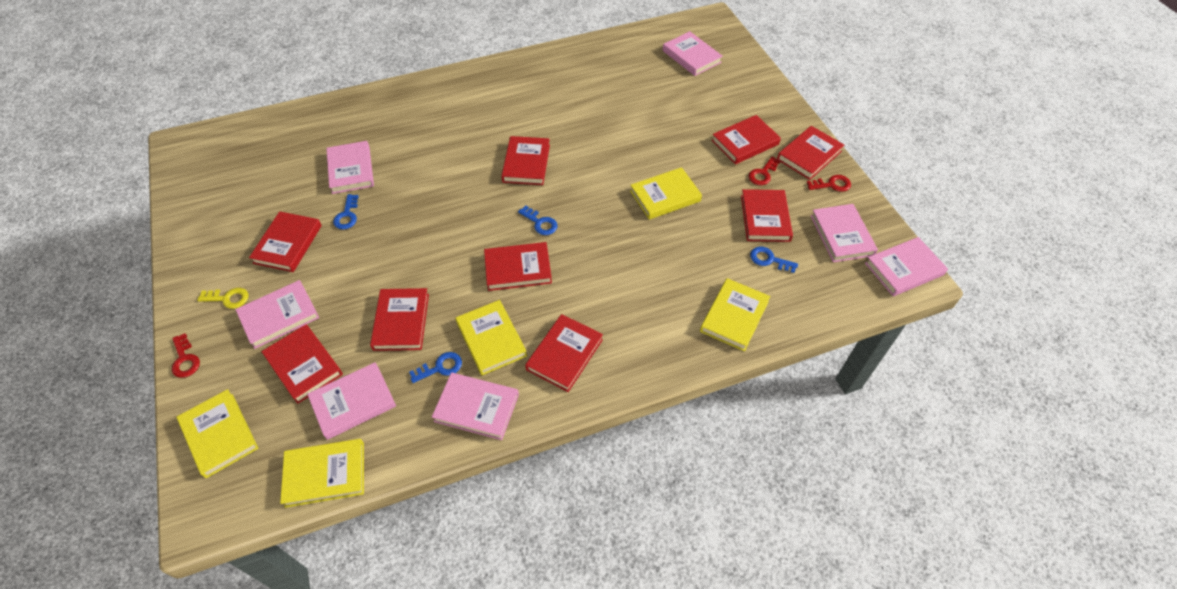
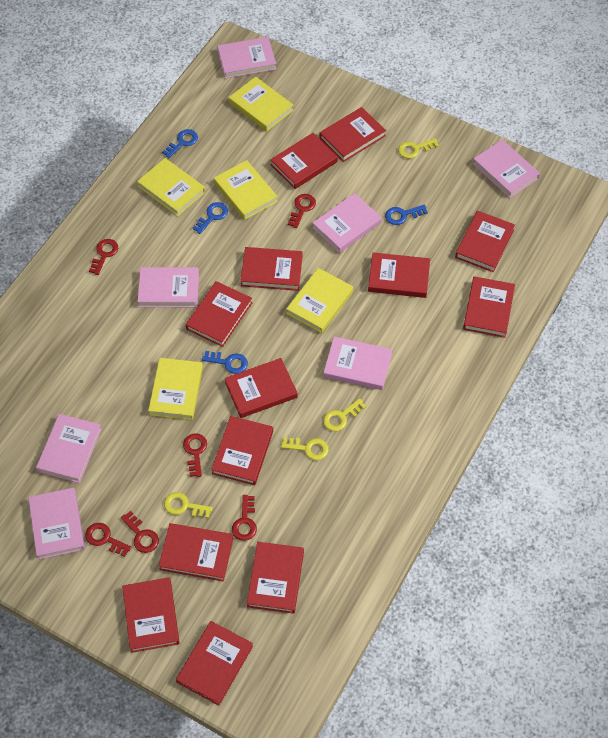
red book: 9 -> 13
red key: 3 -> 6
yellow key: 1 -> 4

